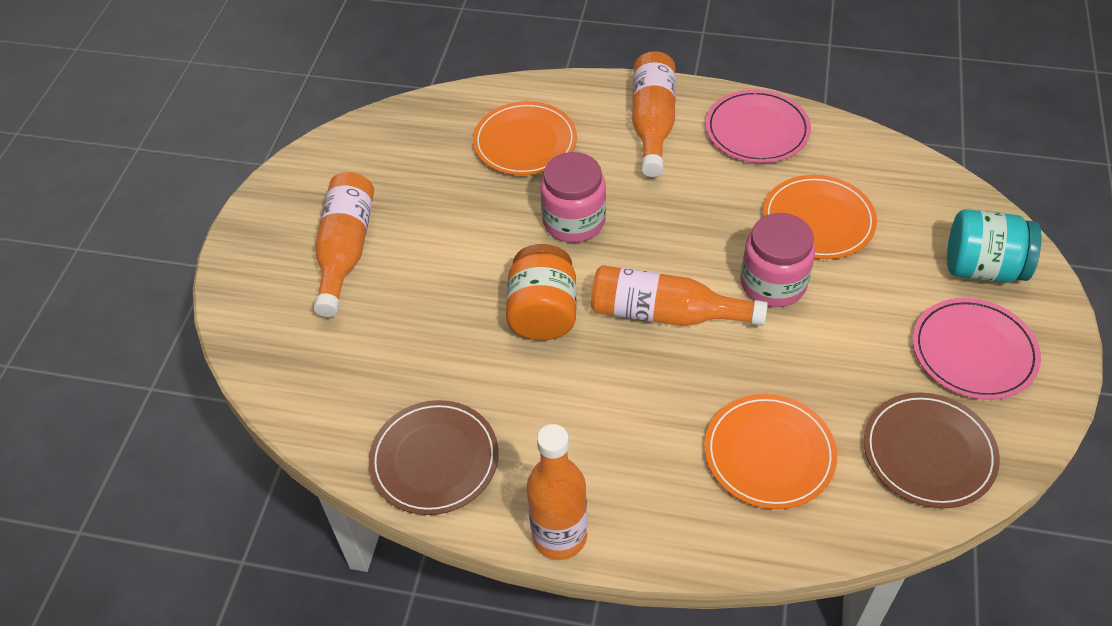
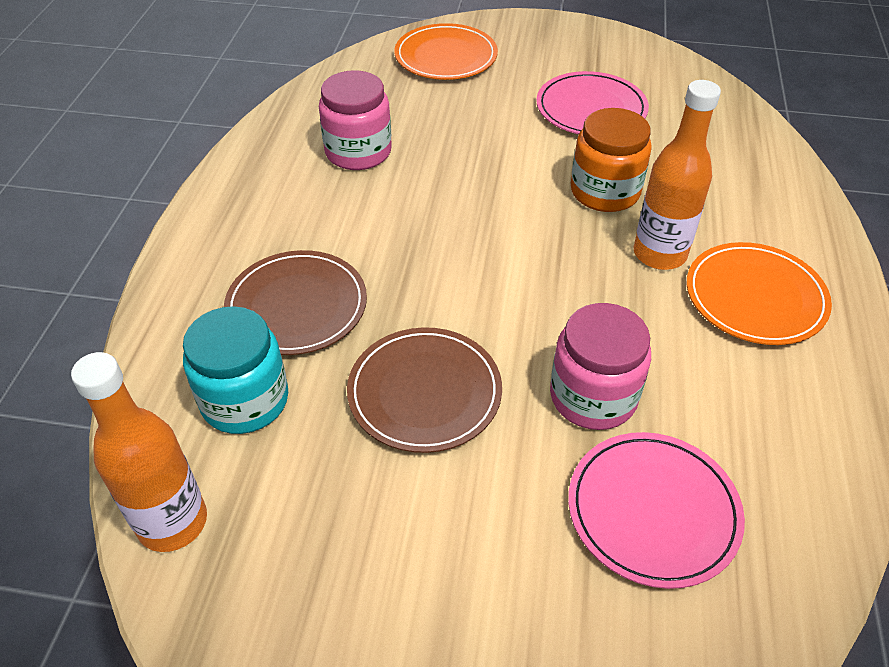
orange bottle: 4 -> 2
orange plate: 3 -> 2

